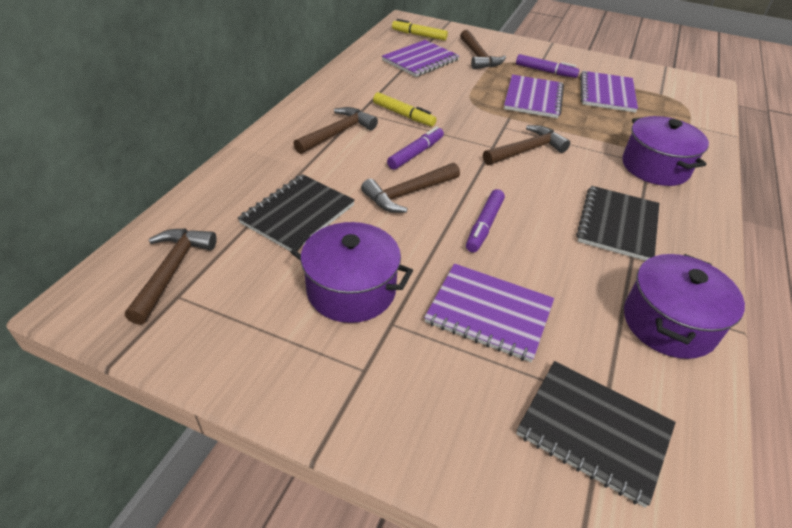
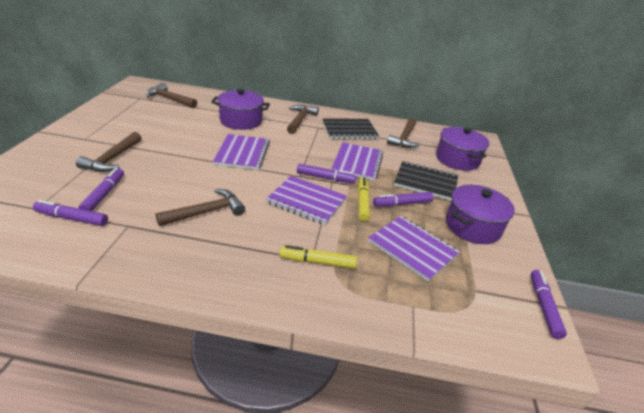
black notebook: 3 -> 2
purple marker: 3 -> 5

